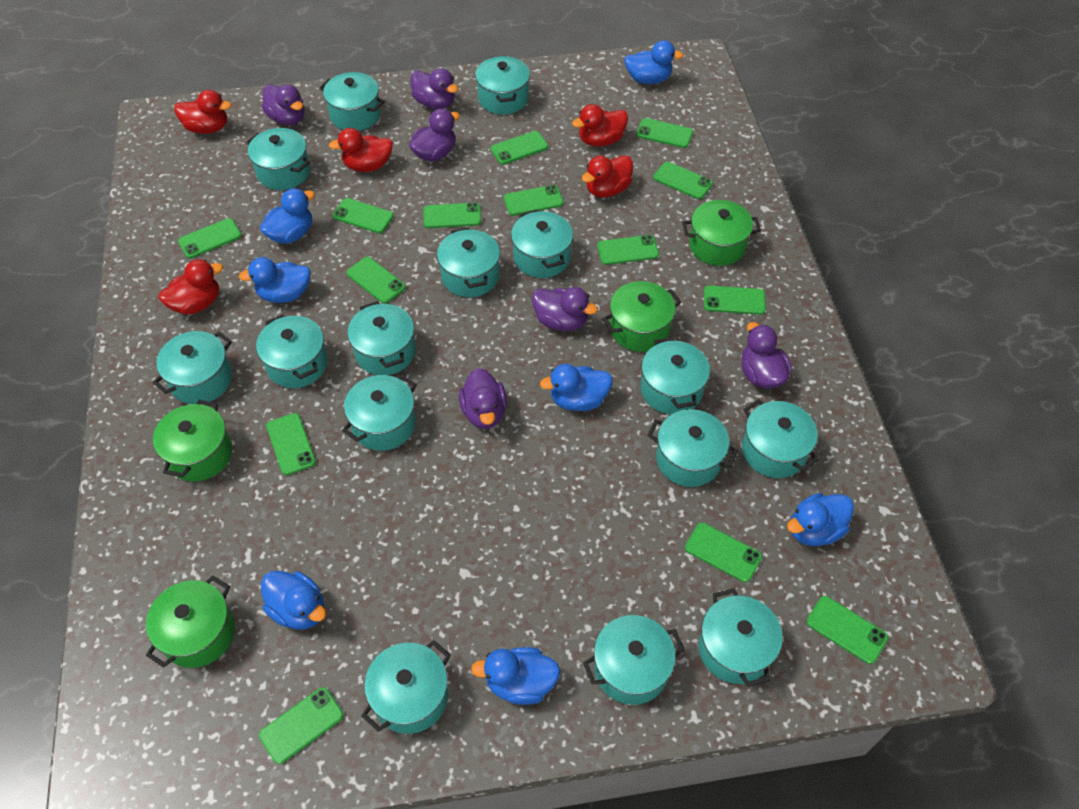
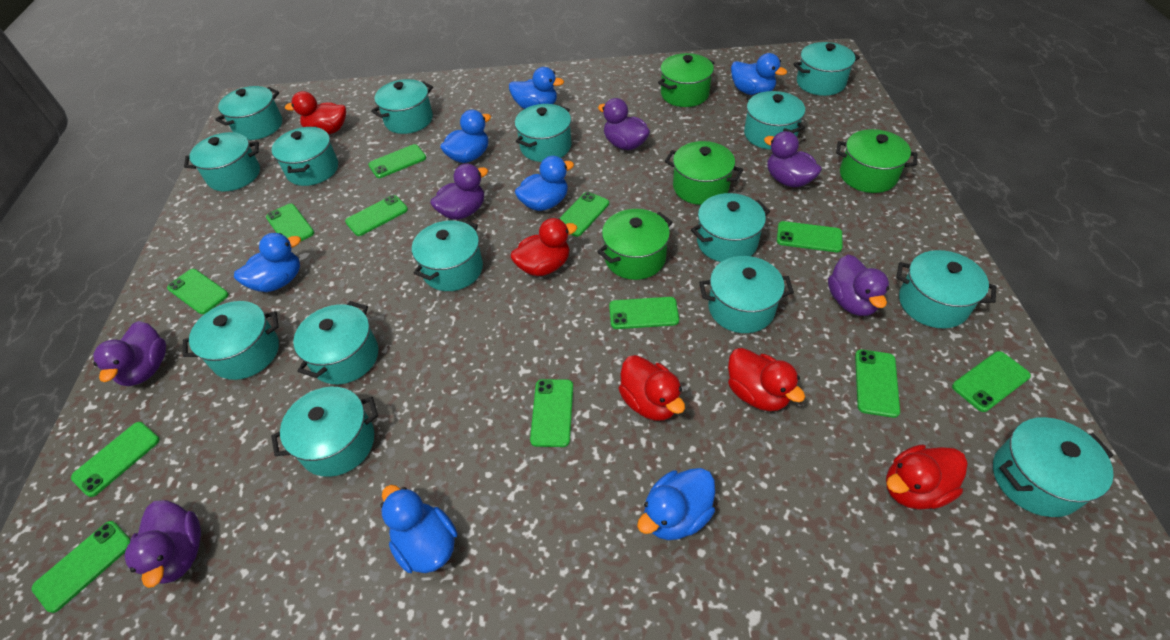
green phone: 14 -> 12

